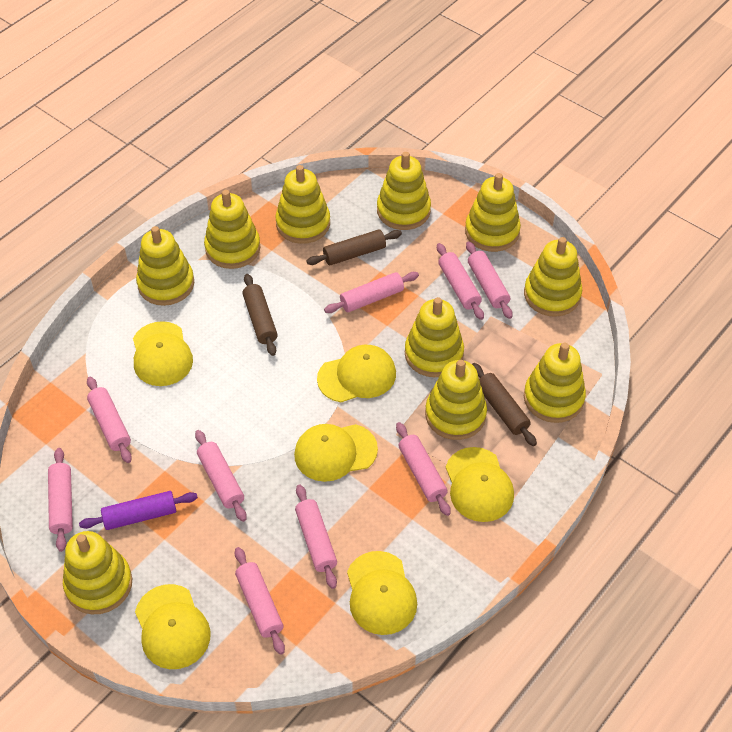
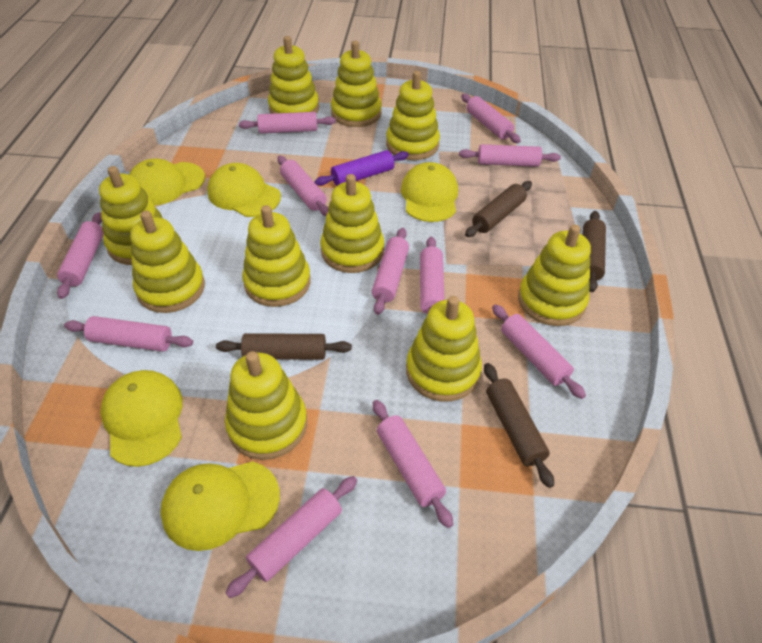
brown rolling pin: 3 -> 4
pink rolling pin: 9 -> 11
yellow cap: 6 -> 5

